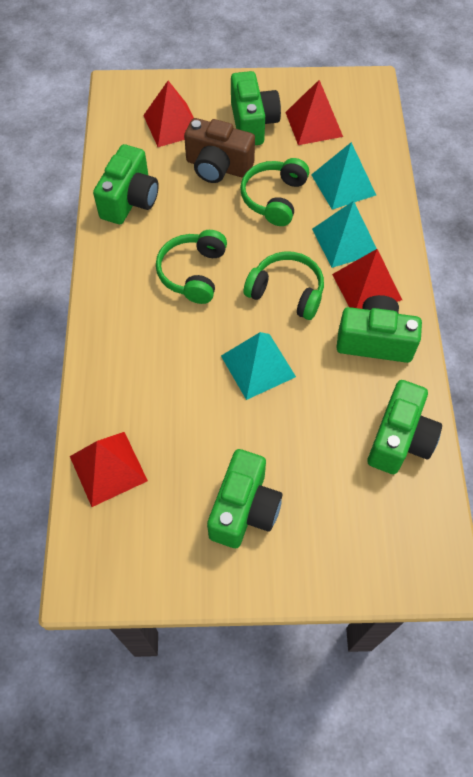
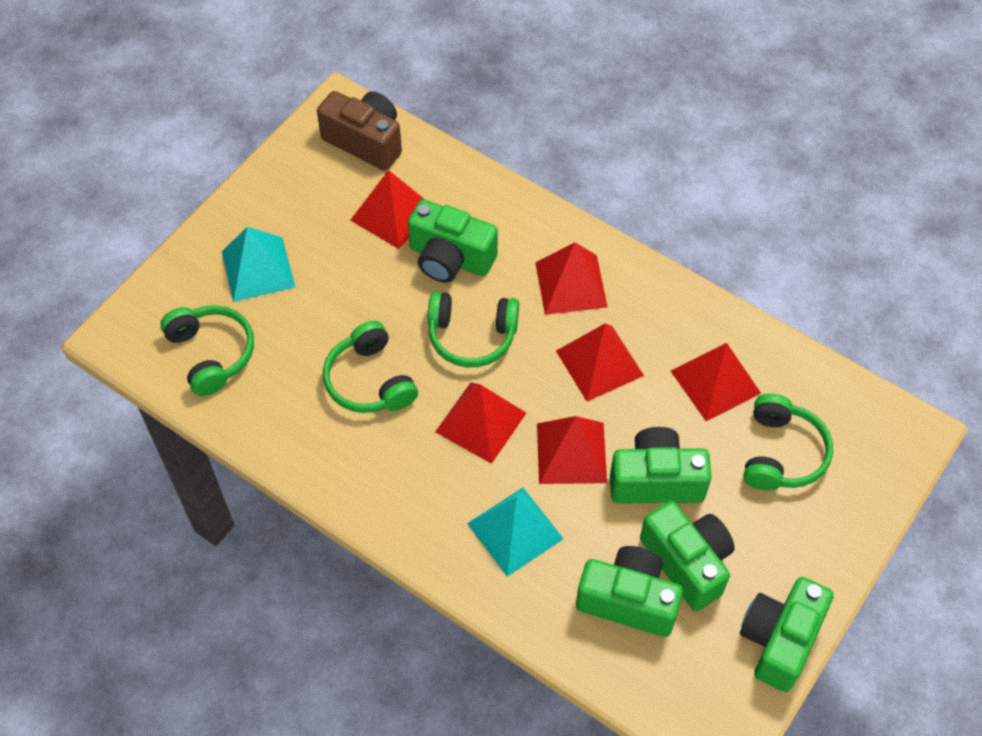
green headphones: 3 -> 4
red pyramid: 4 -> 6
turquoise pyramid: 3 -> 2

